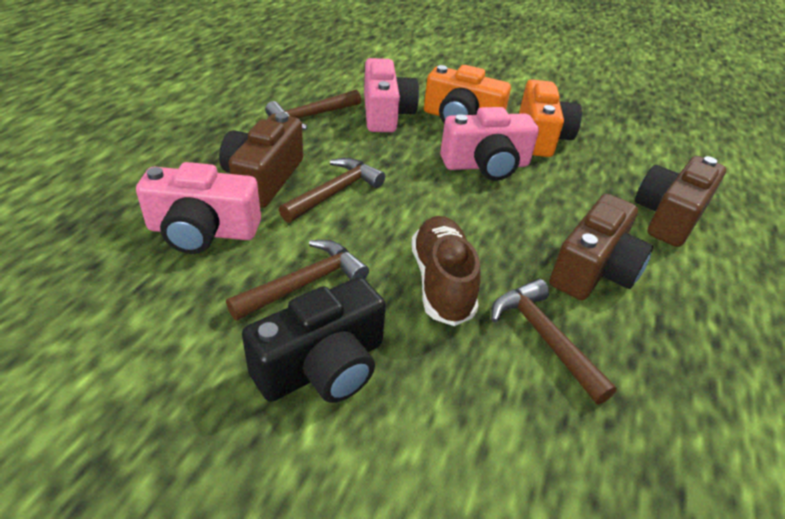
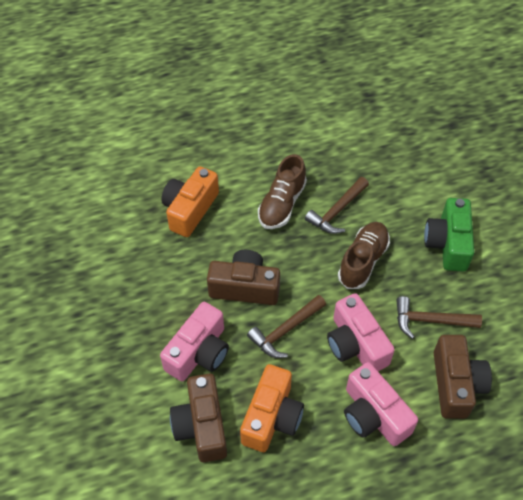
black camera: 1 -> 0
brown hammer: 4 -> 3
brown shoe: 1 -> 2
green camera: 0 -> 1

